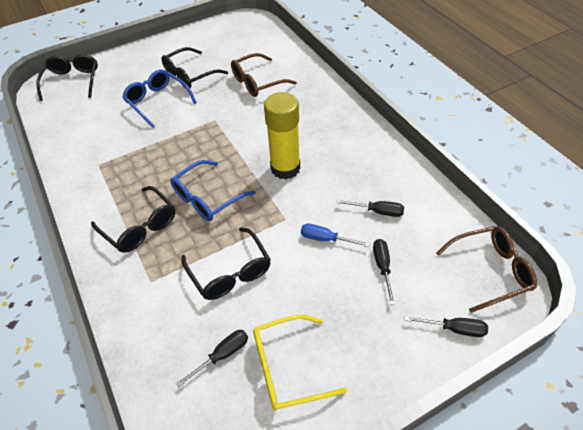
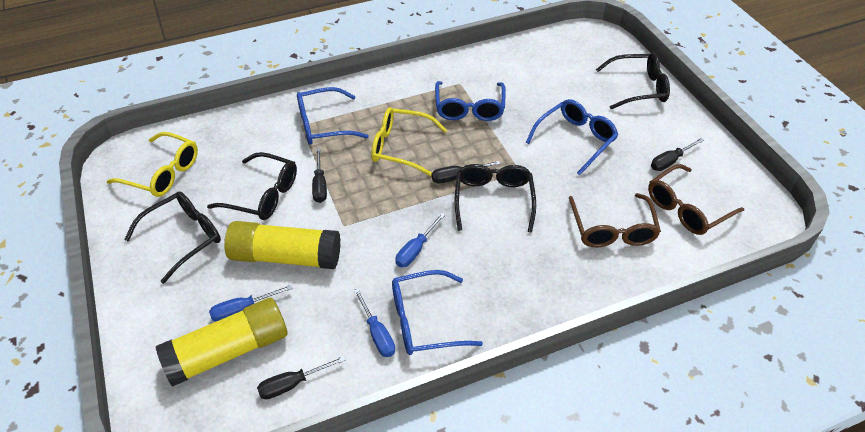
blue glasses: 2 -> 4
blue screwdriver: 1 -> 3
yellow glasses: 1 -> 2
yellow glue stick: 1 -> 2

